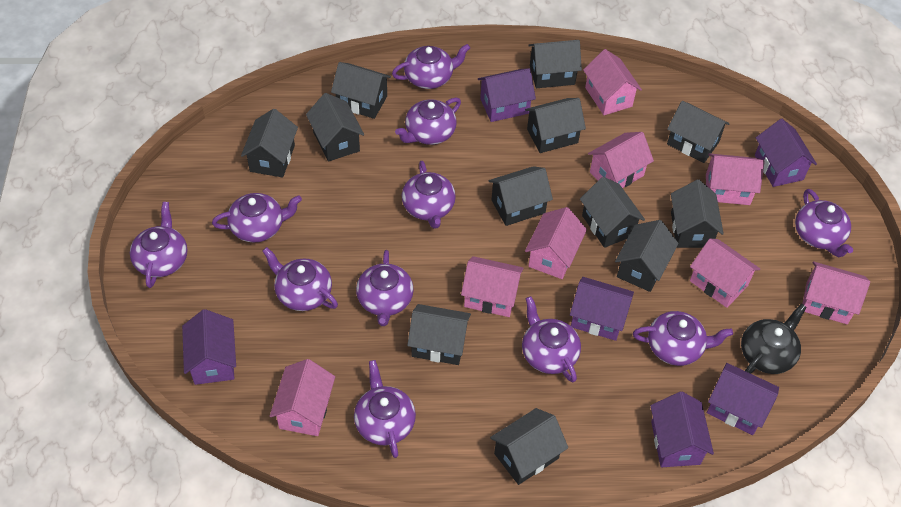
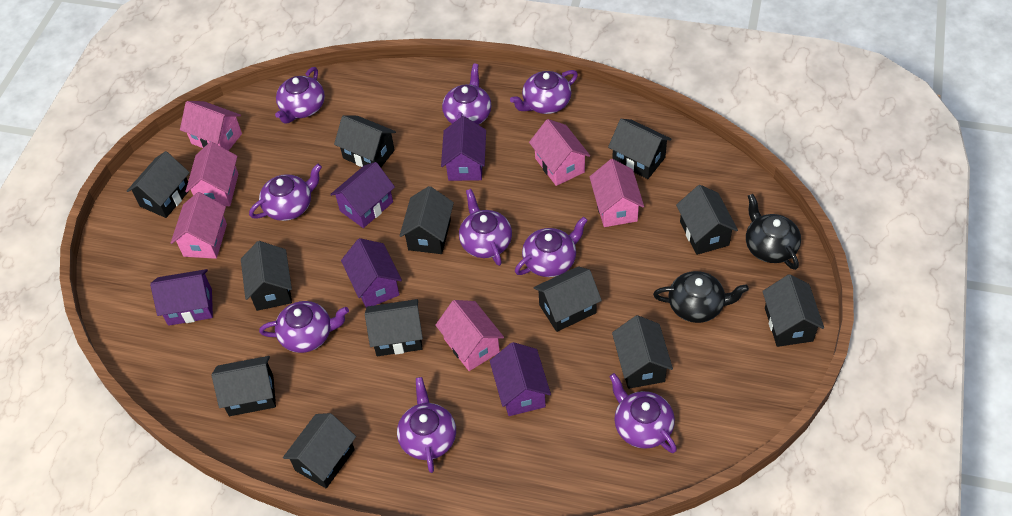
black teapot: 1 -> 2
pink house: 8 -> 6
purple house: 6 -> 5
purple teapot: 11 -> 9

